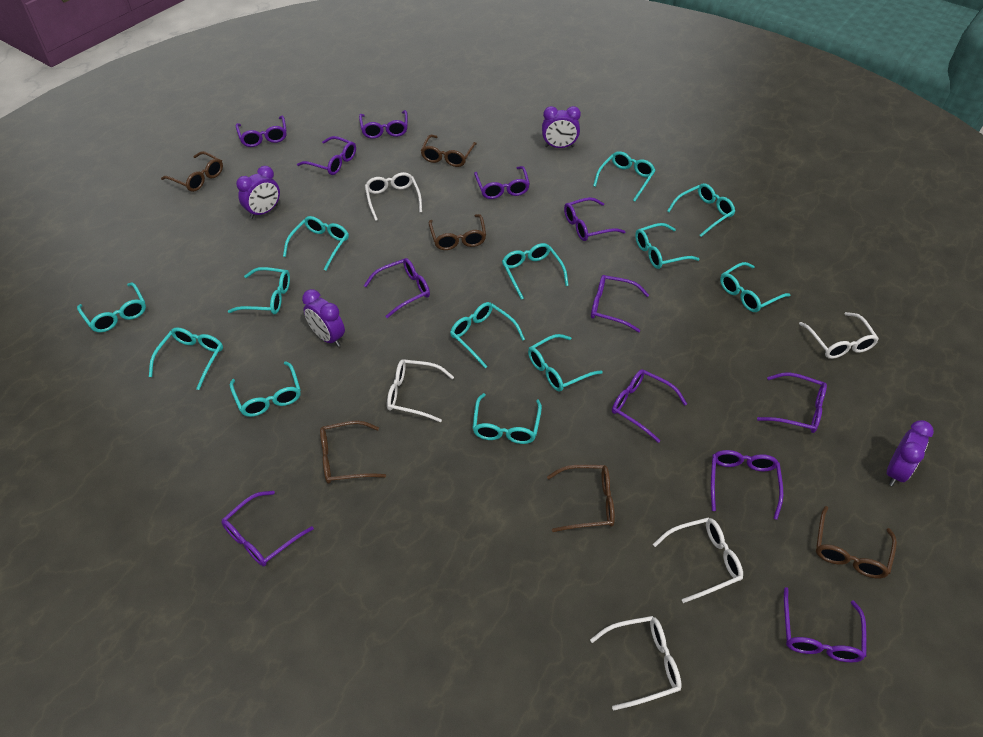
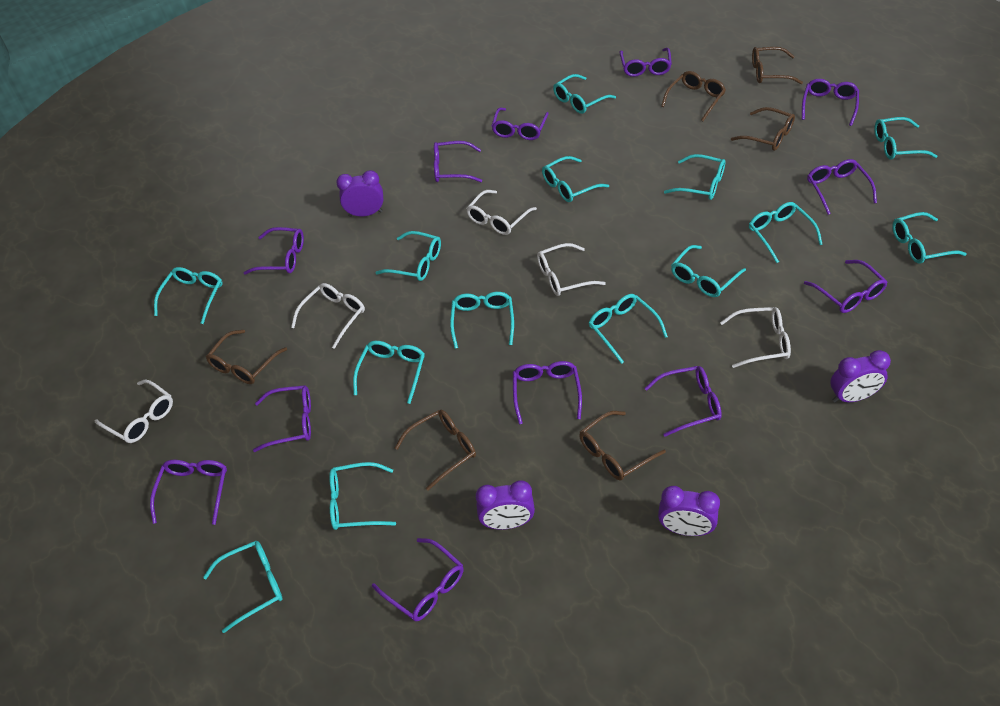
turquoise glasses: 13 -> 14

